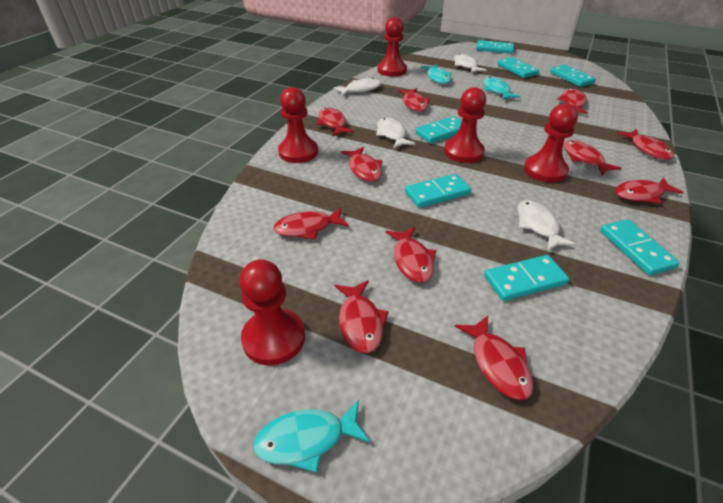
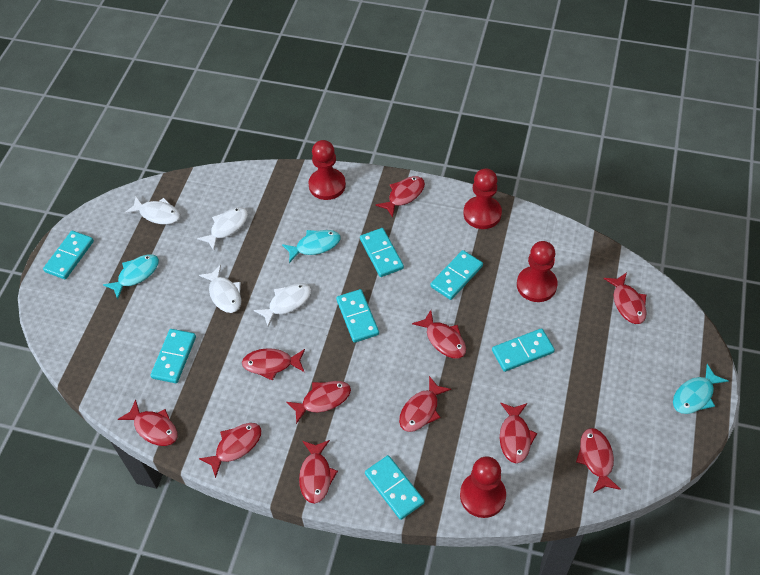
red pawn: 5 -> 4

